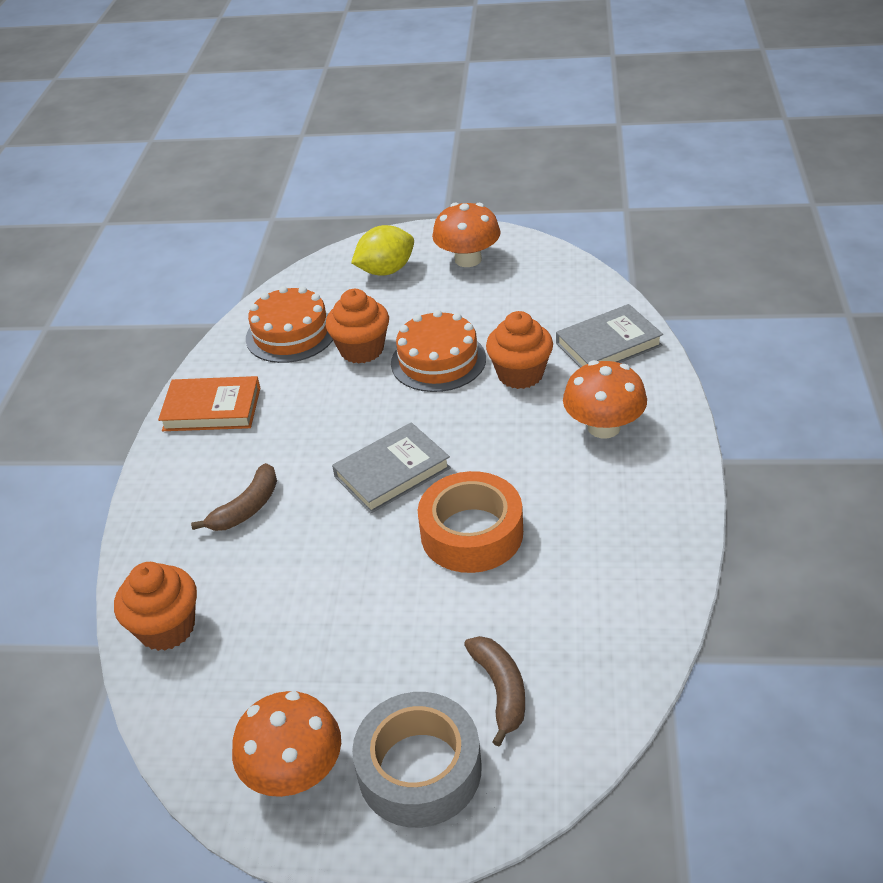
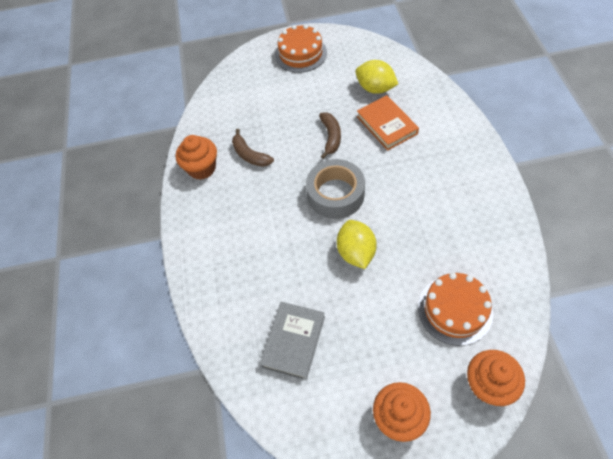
grey book: 2 -> 1
orange mushroom: 3 -> 0
orange tape: 1 -> 0
yellow lemon: 1 -> 2

